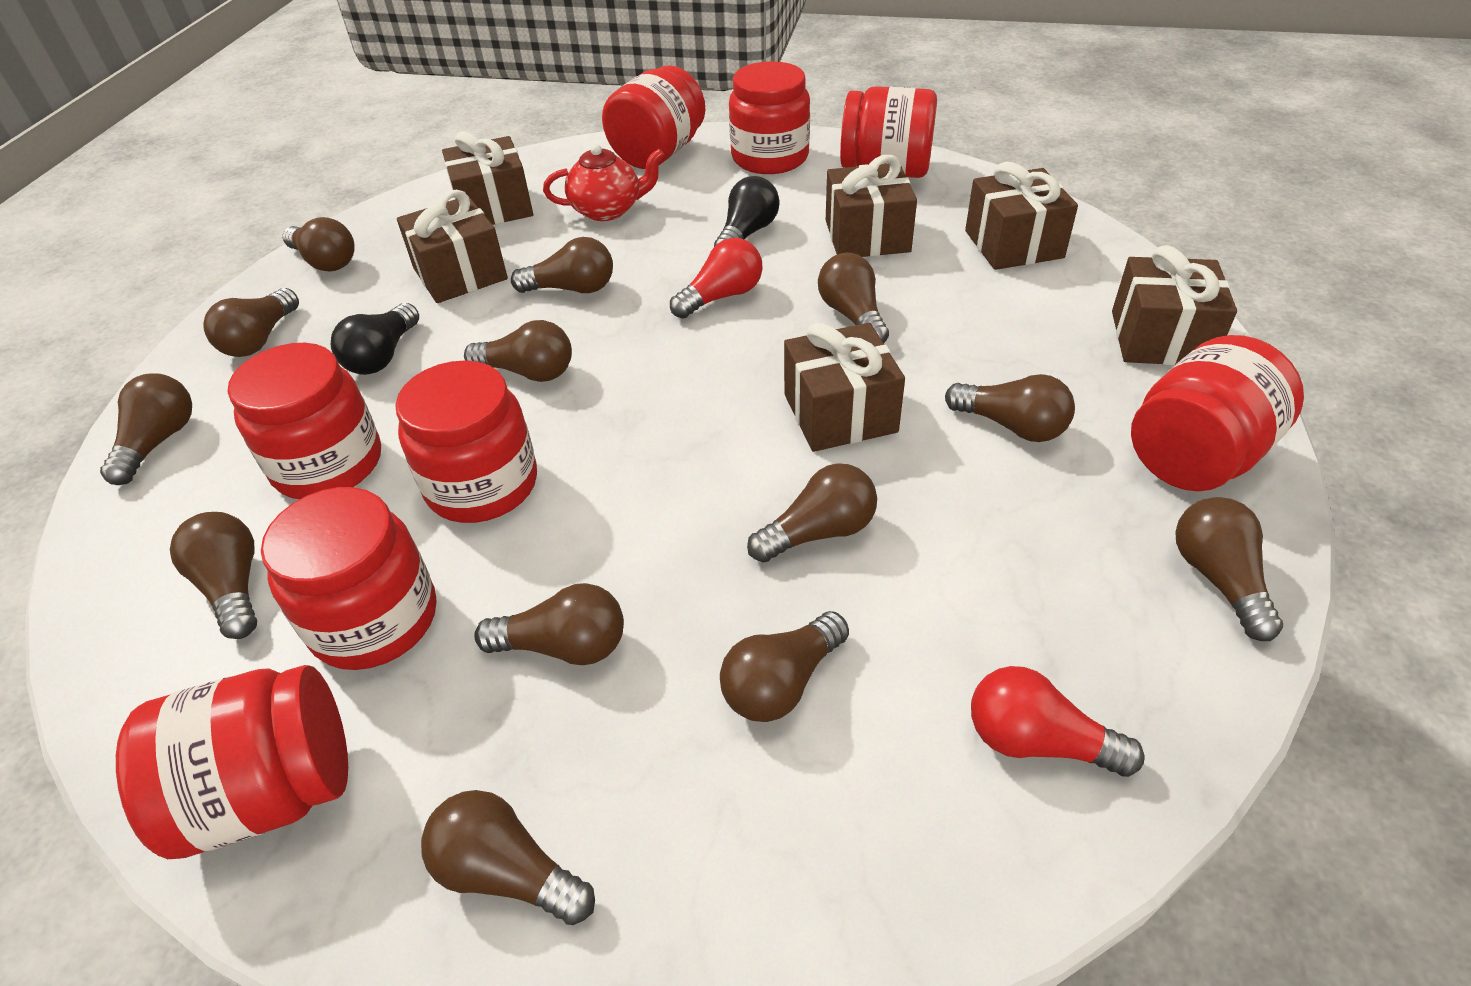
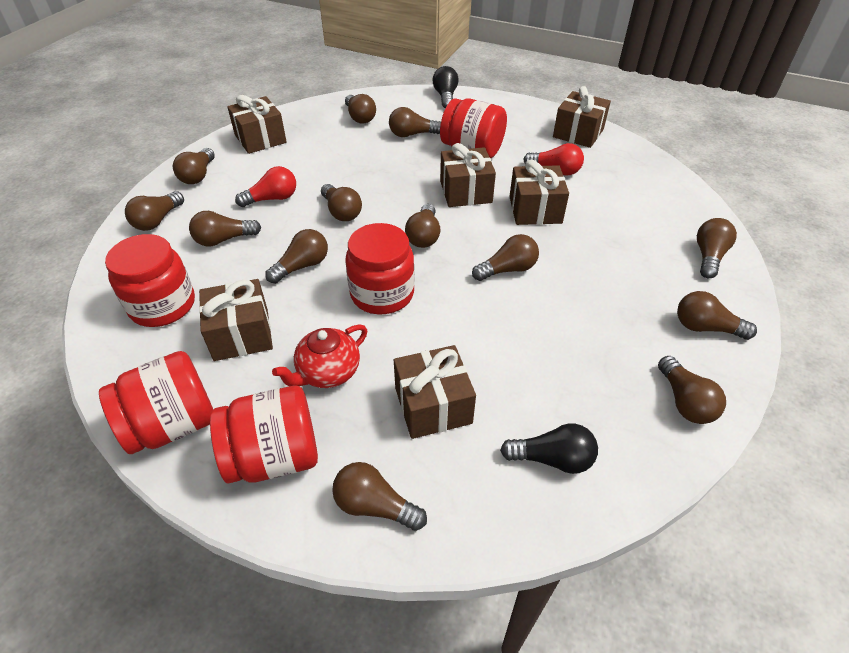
red jar: 8 -> 5

